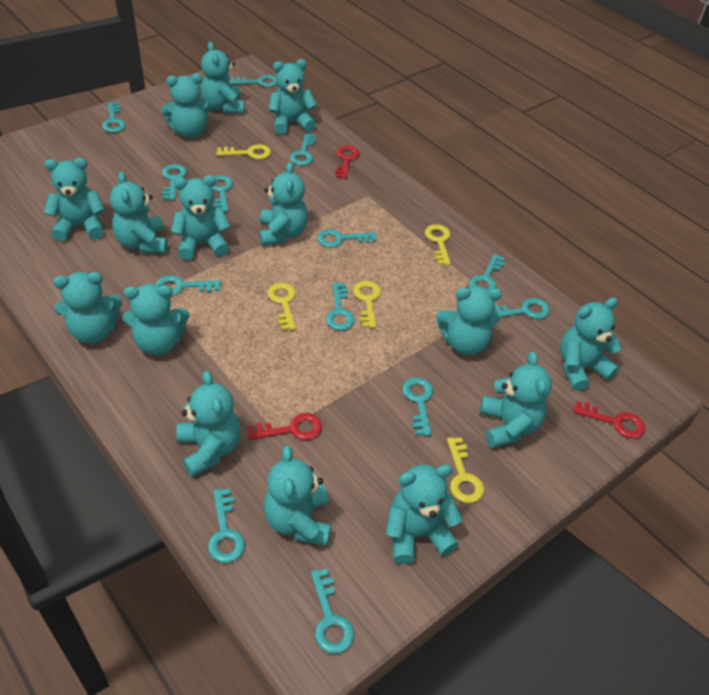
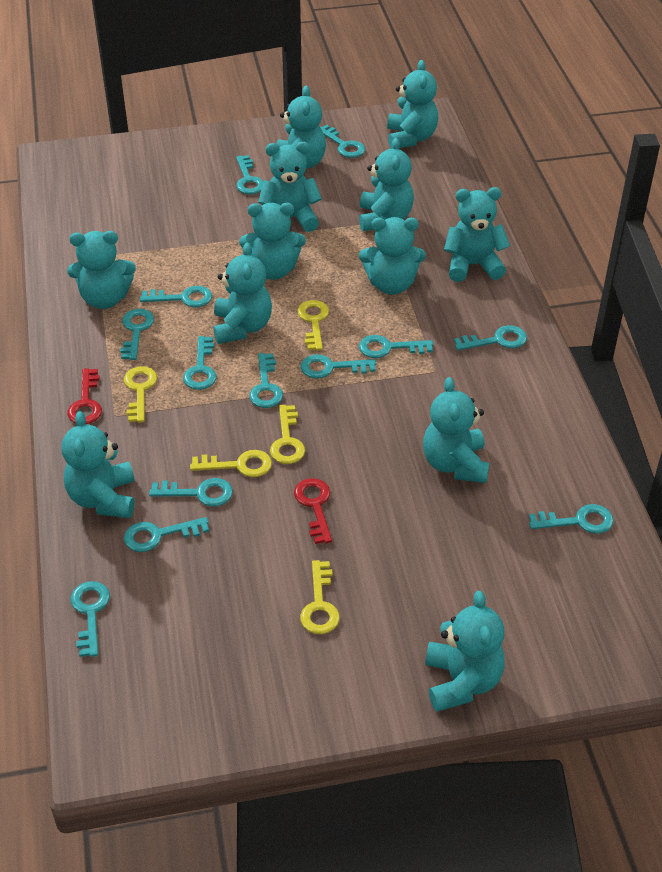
red key: 3 -> 2
turquoise teddy bear: 15 -> 12

